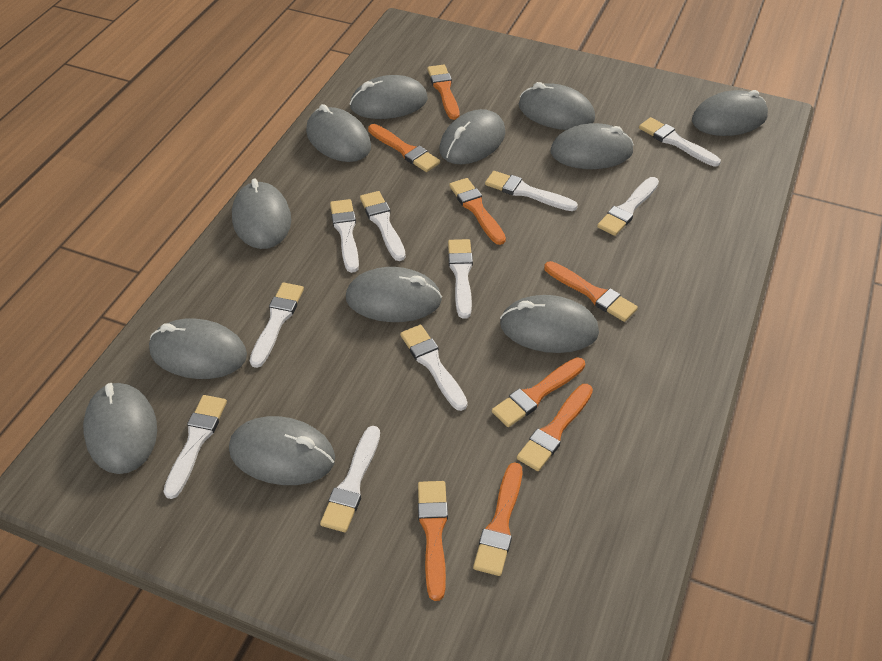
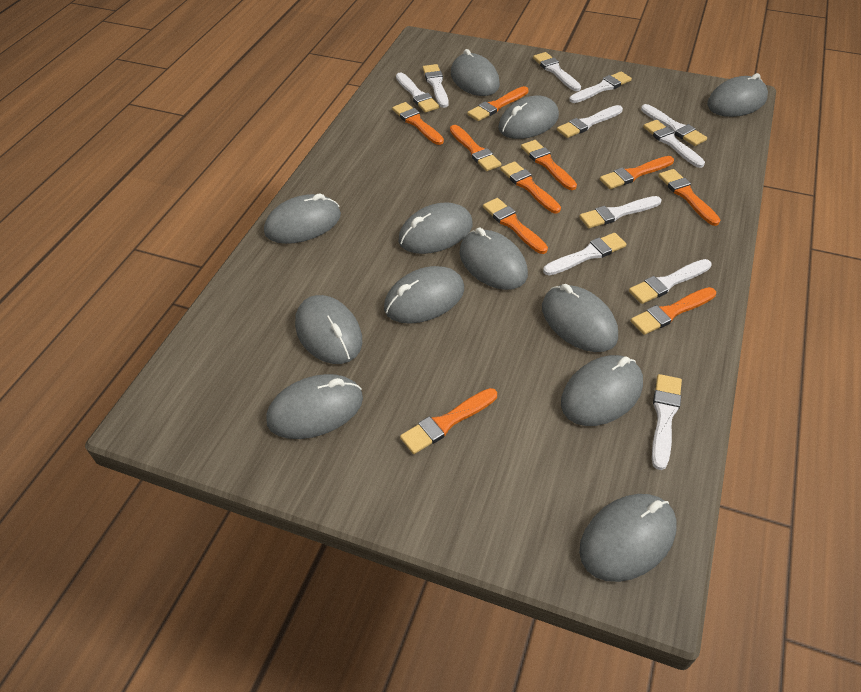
orange brush: 8 -> 10
white brush: 10 -> 11

